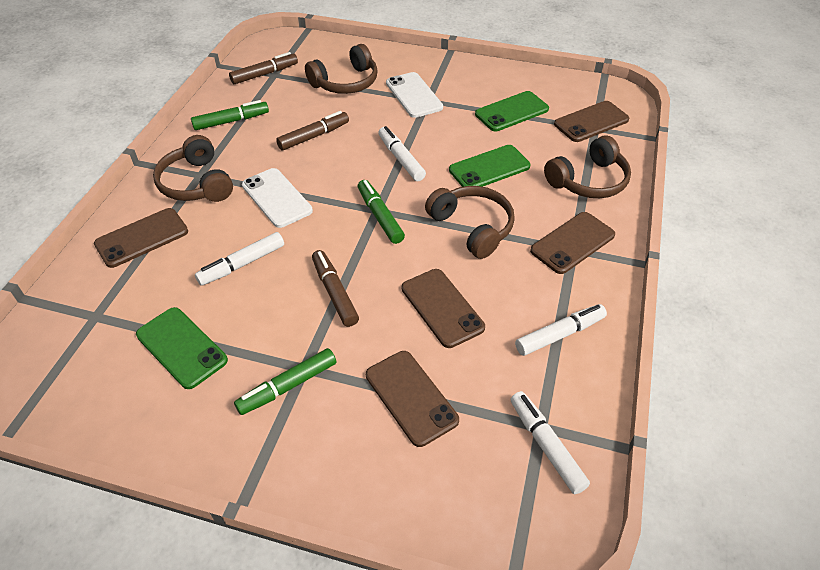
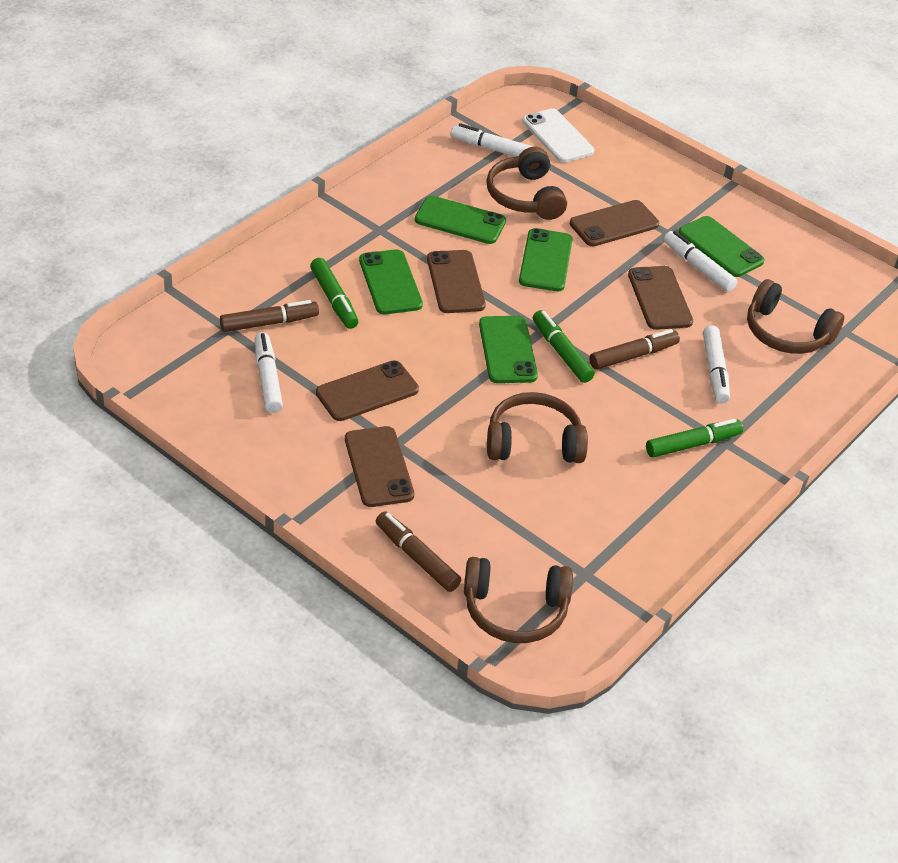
green phone: 3 -> 5
white phone: 2 -> 1

